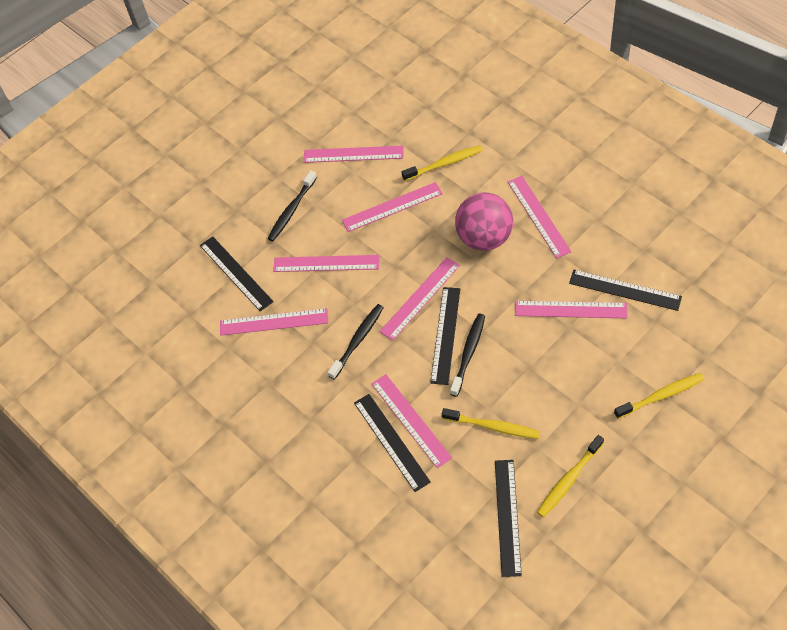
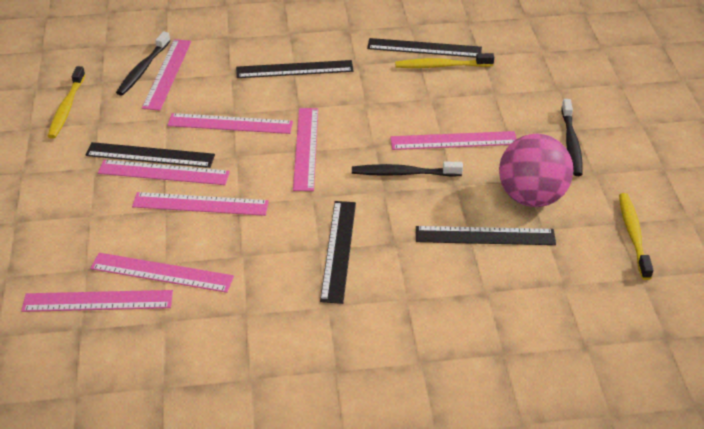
yellow toothbrush: 4 -> 3

